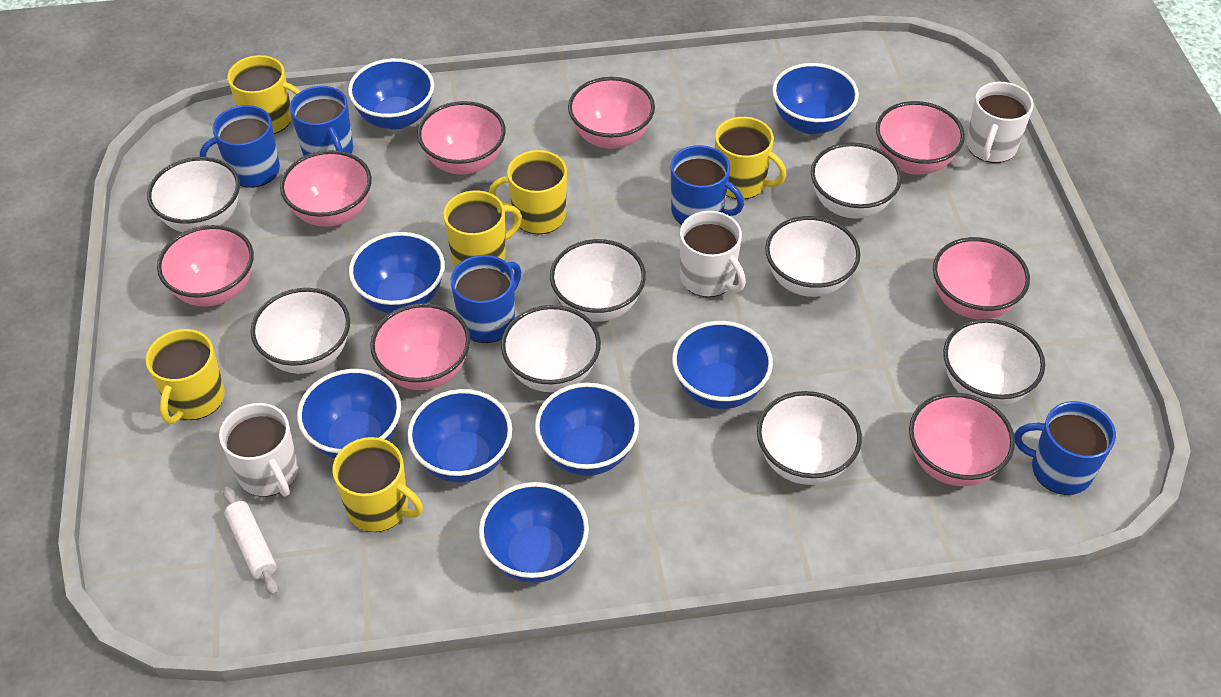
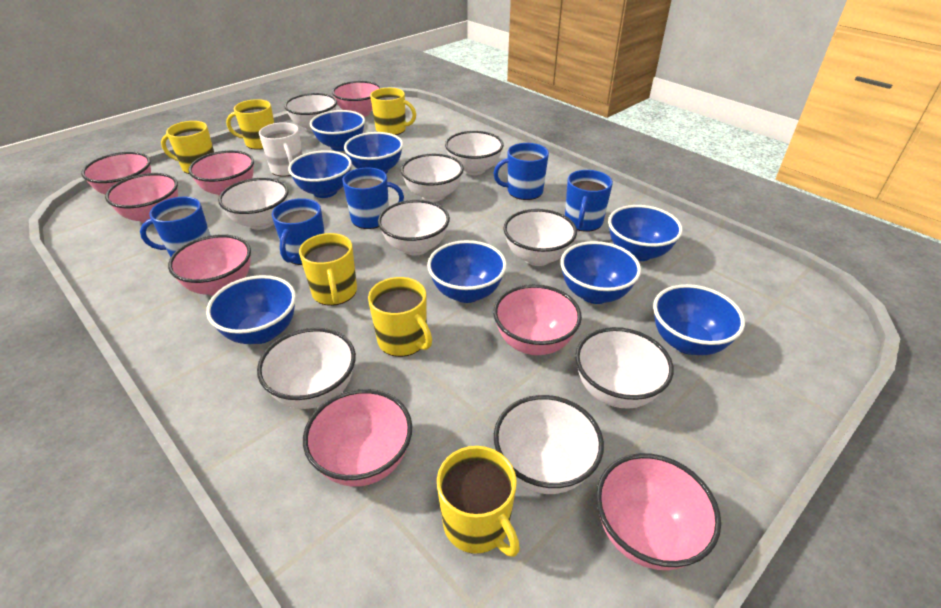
white bowl: 8 -> 9
white mug: 3 -> 1
white rolling pin: 1 -> 0

